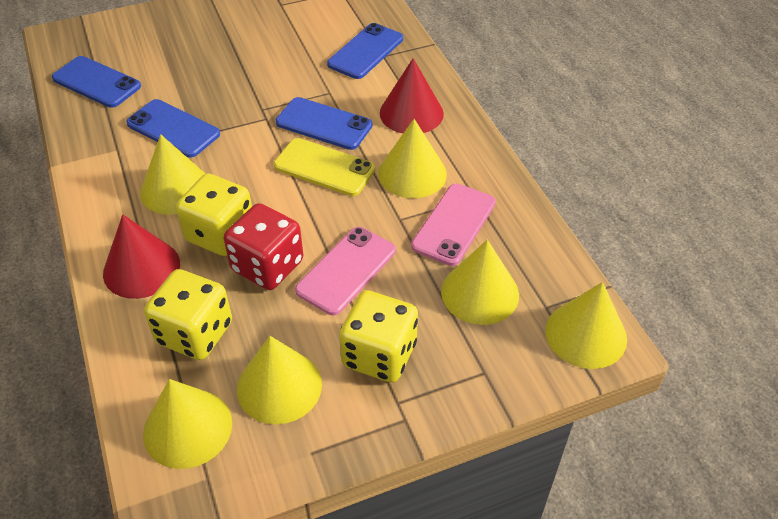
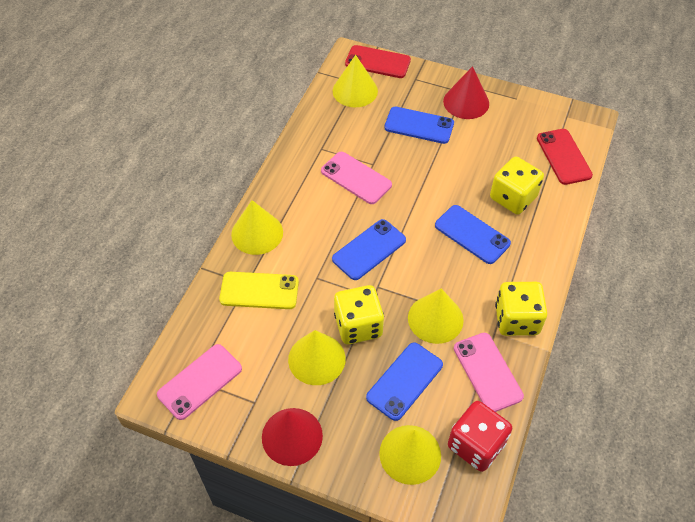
pink phone: 2 -> 3
red phone: 0 -> 2
yellow cone: 6 -> 5

